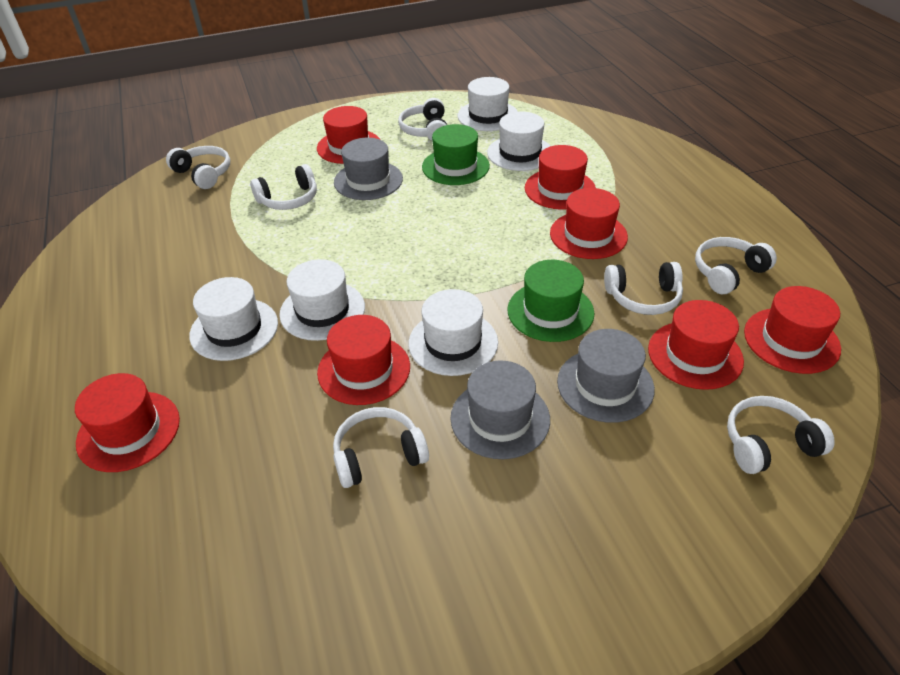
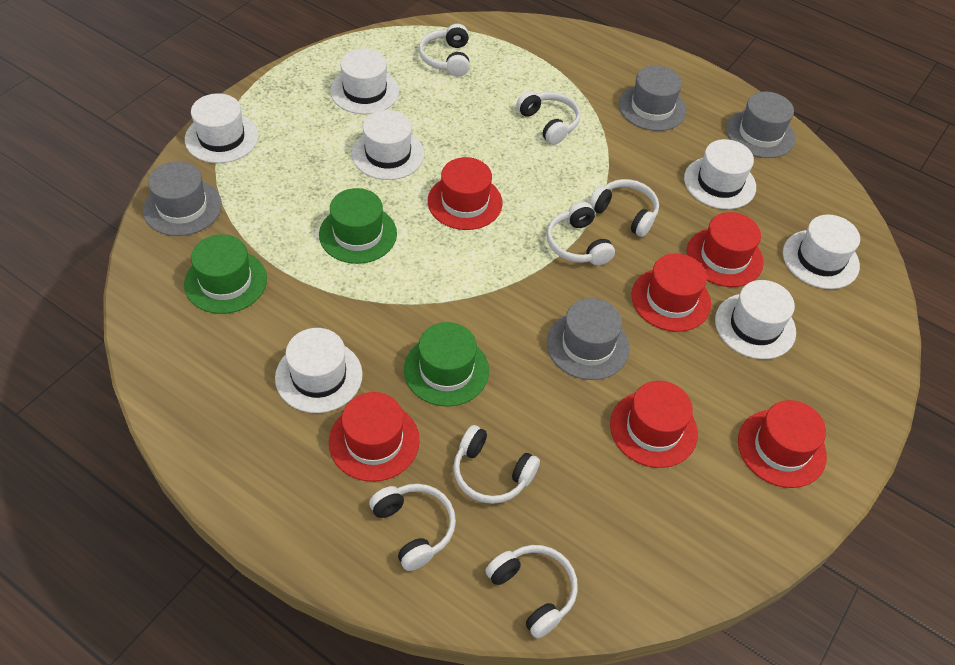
green hat: 2 -> 3
grey hat: 3 -> 4
red hat: 7 -> 6
white hat: 5 -> 7

